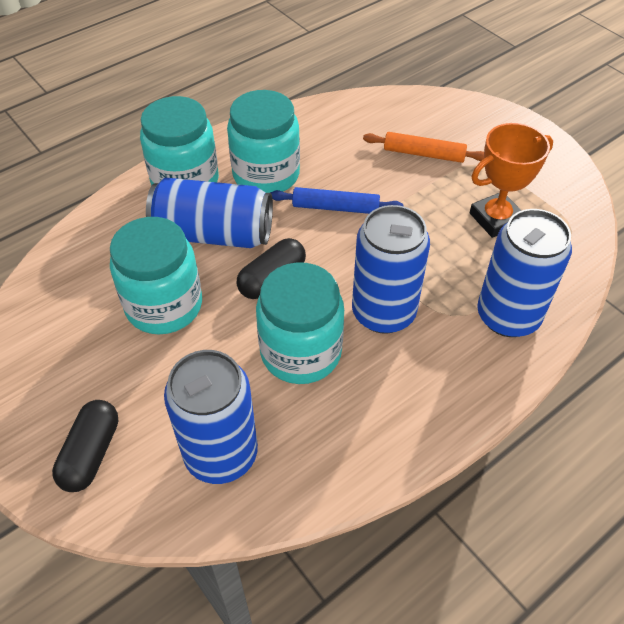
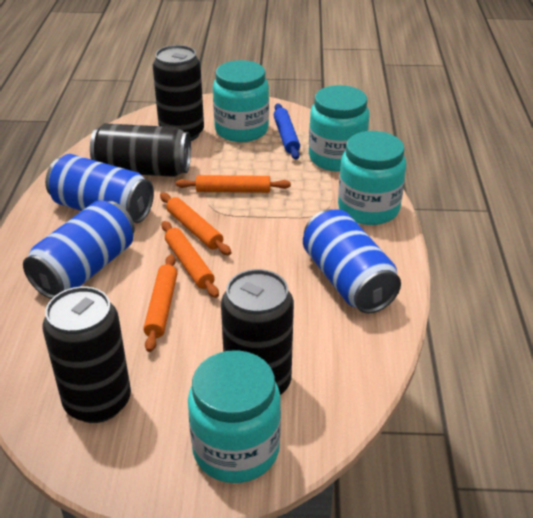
black can: 0 -> 4
black capsule: 2 -> 0
blue can: 4 -> 3
orange rolling pin: 1 -> 4
orange trophy: 1 -> 0

